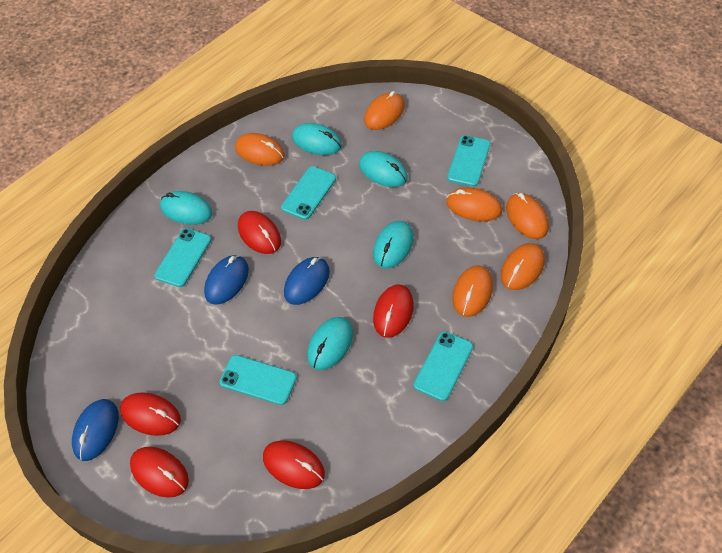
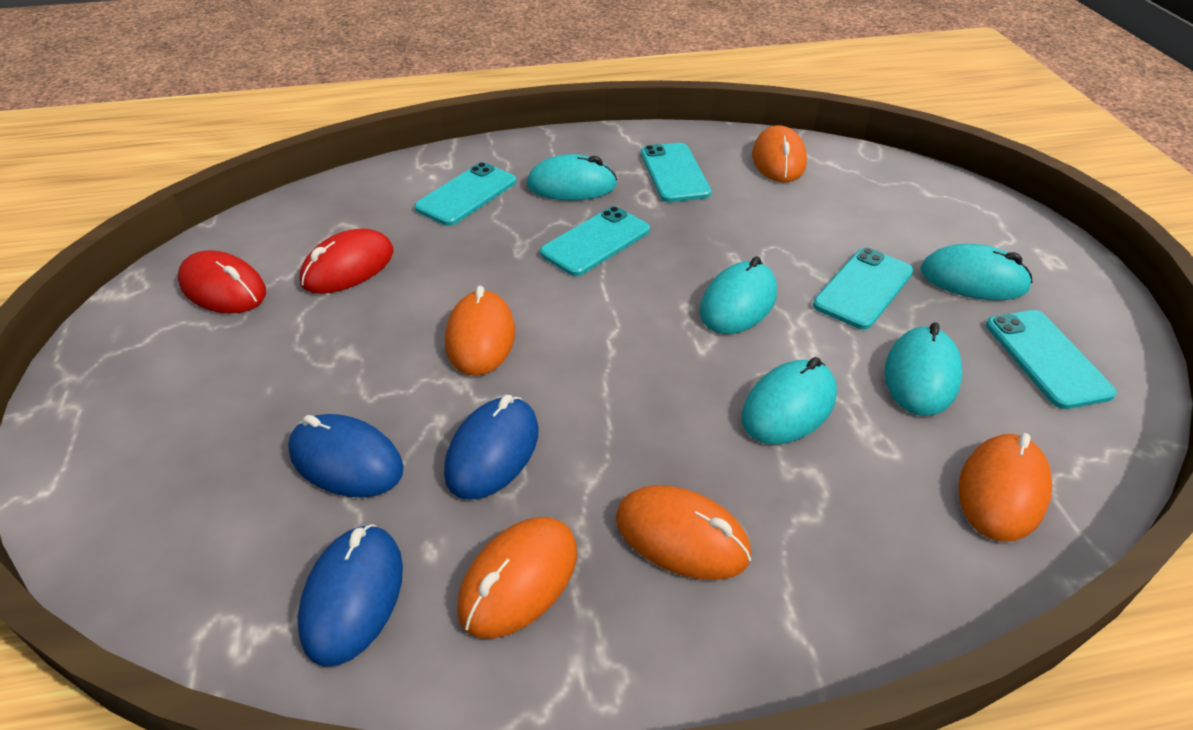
orange mouse: 6 -> 5
red mouse: 5 -> 2

